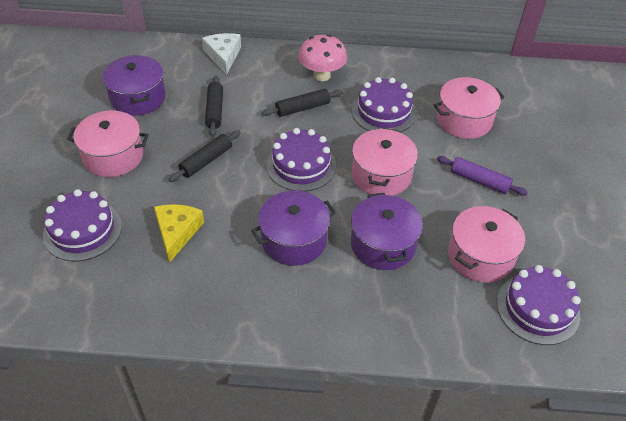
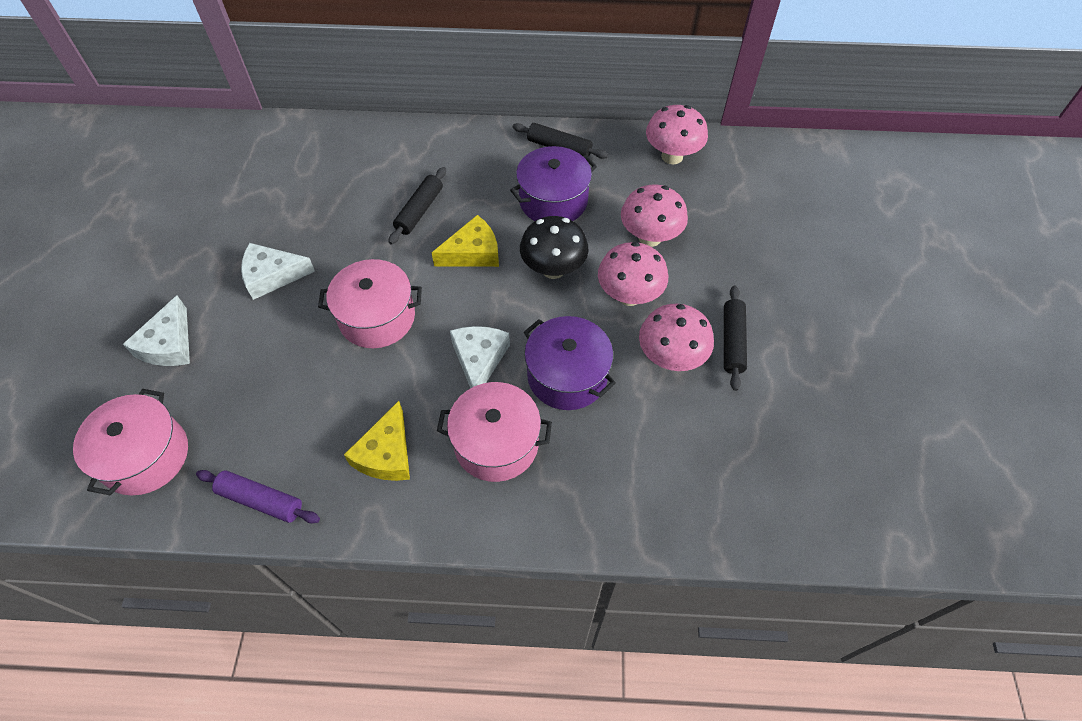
black mushroom: 0 -> 1
pink mushroom: 1 -> 4
pink pot: 4 -> 3
purple cake: 4 -> 0
purple pot: 3 -> 2
white cheese: 1 -> 3
yellow cheese: 1 -> 2

